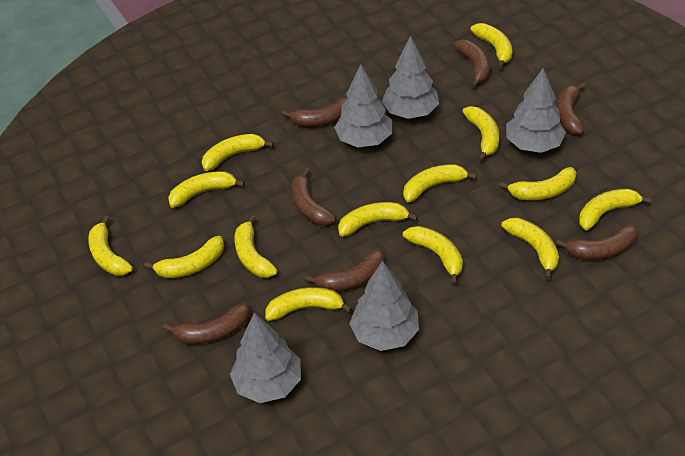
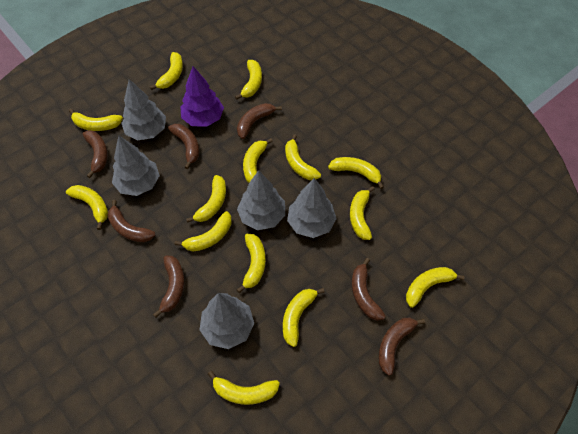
purple tree: 0 -> 1

